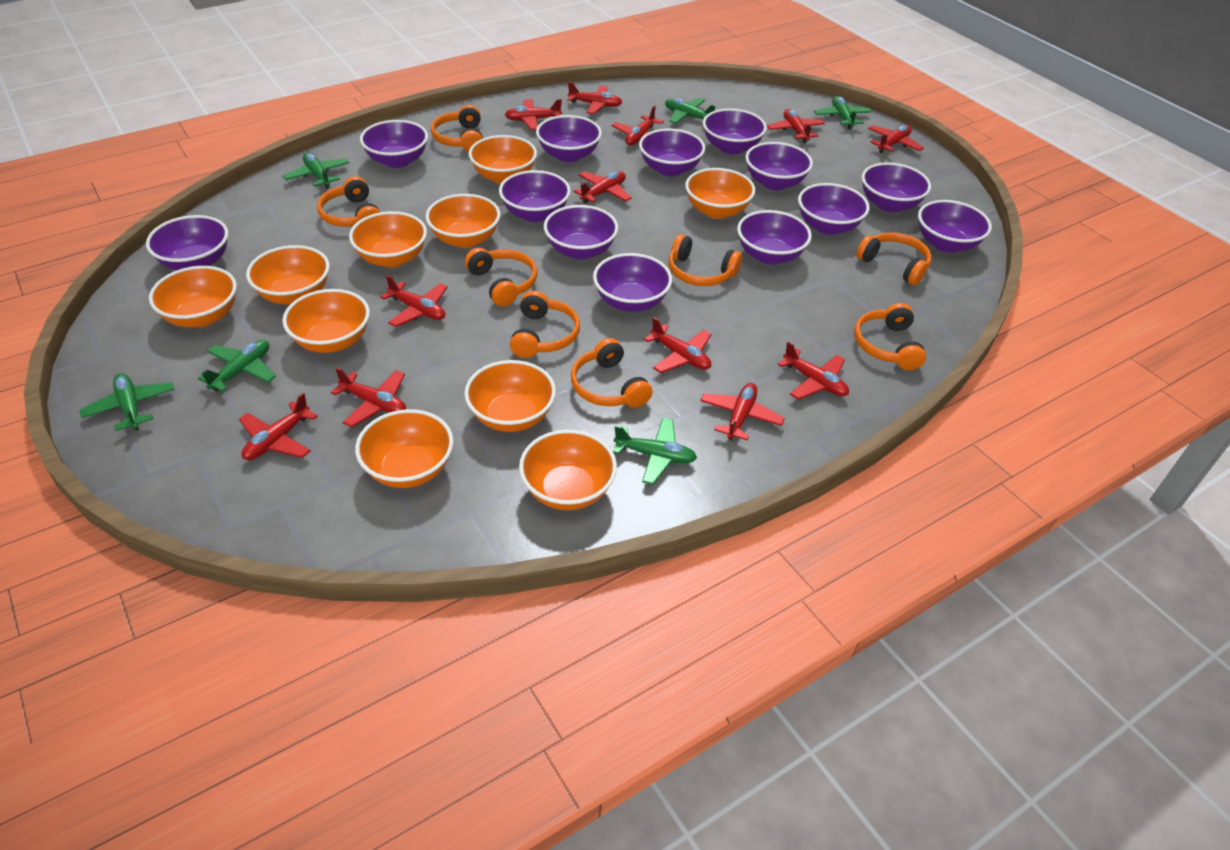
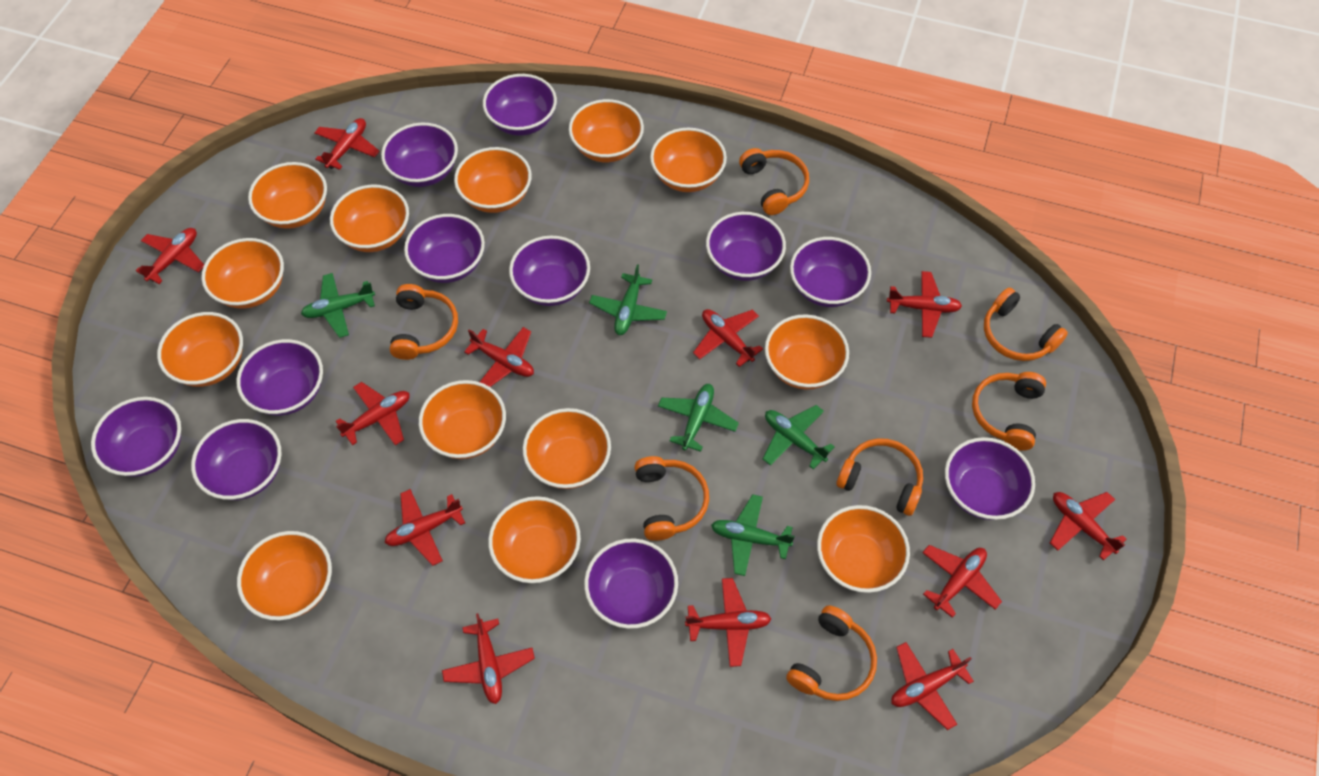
green plane: 6 -> 5
orange bowl: 10 -> 13
orange headphones: 8 -> 7
purple bowl: 13 -> 11

